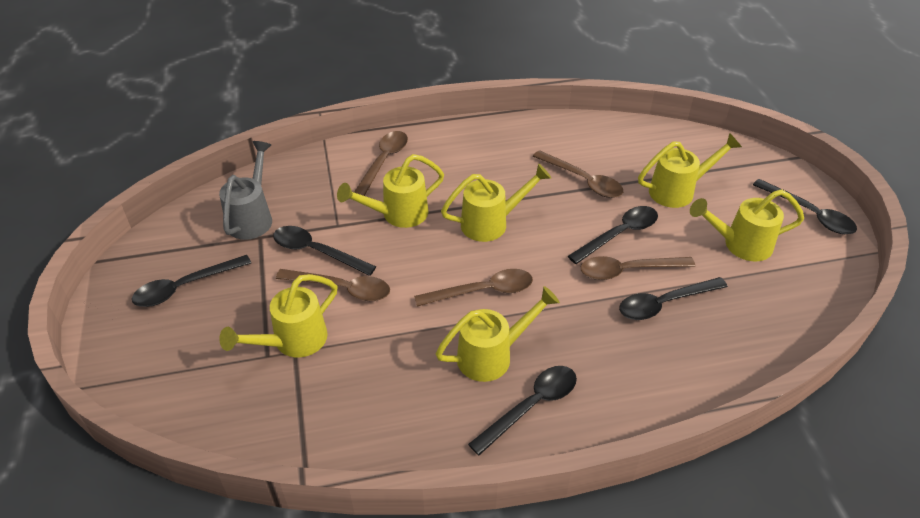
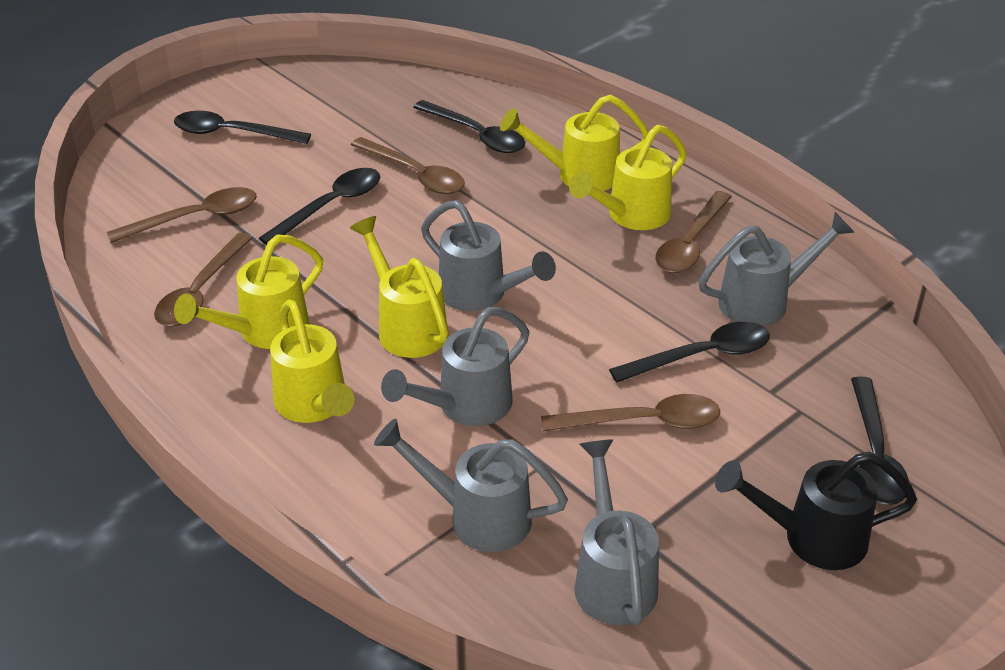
black spoon: 6 -> 5
black watering can: 0 -> 1
grey watering can: 1 -> 5
yellow watering can: 6 -> 5

